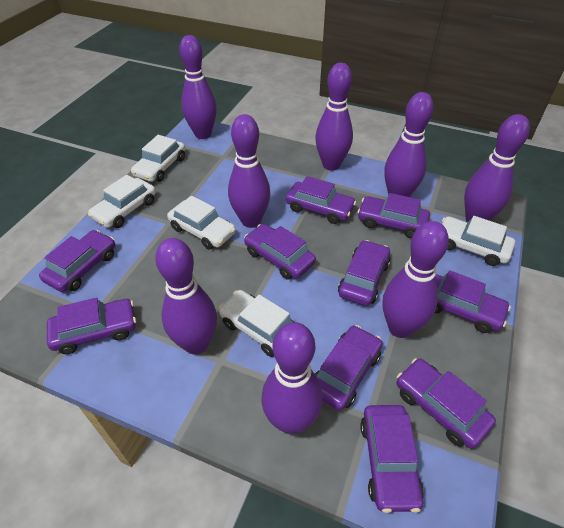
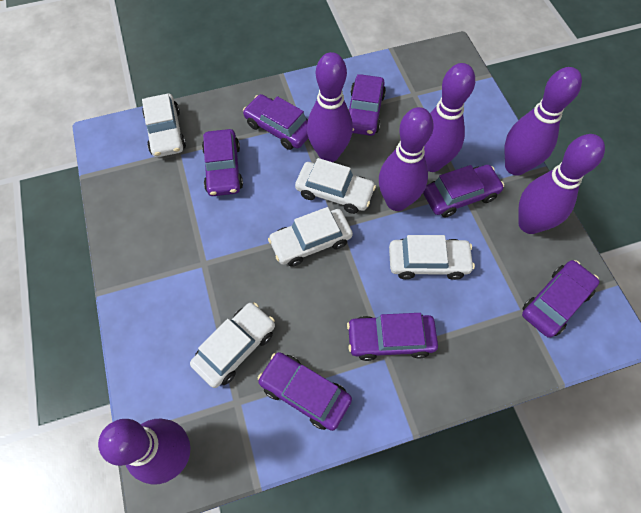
purple bowling pin: 8 -> 6
purple car: 10 -> 7

